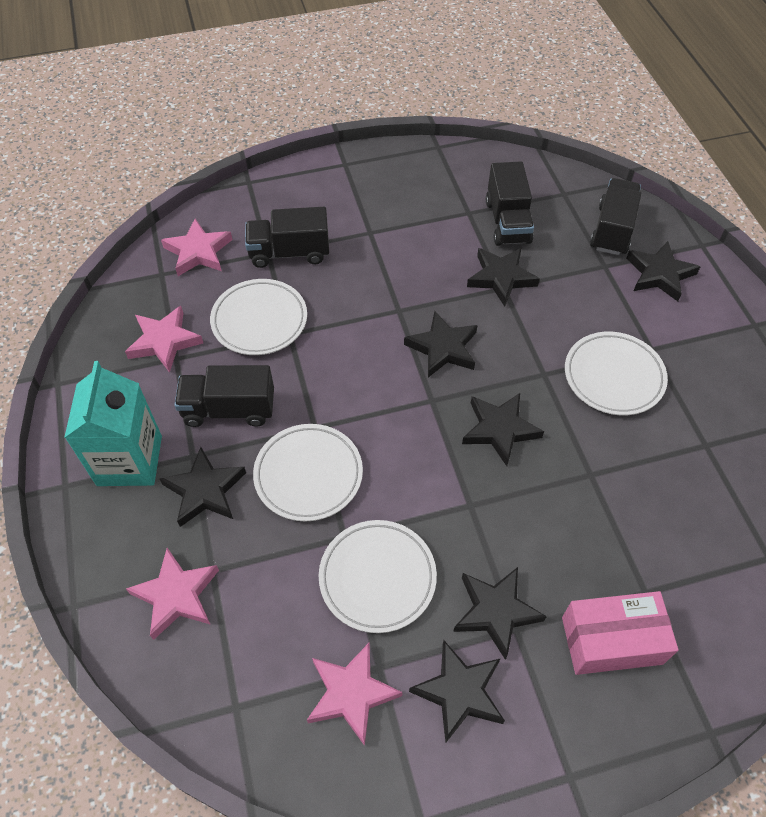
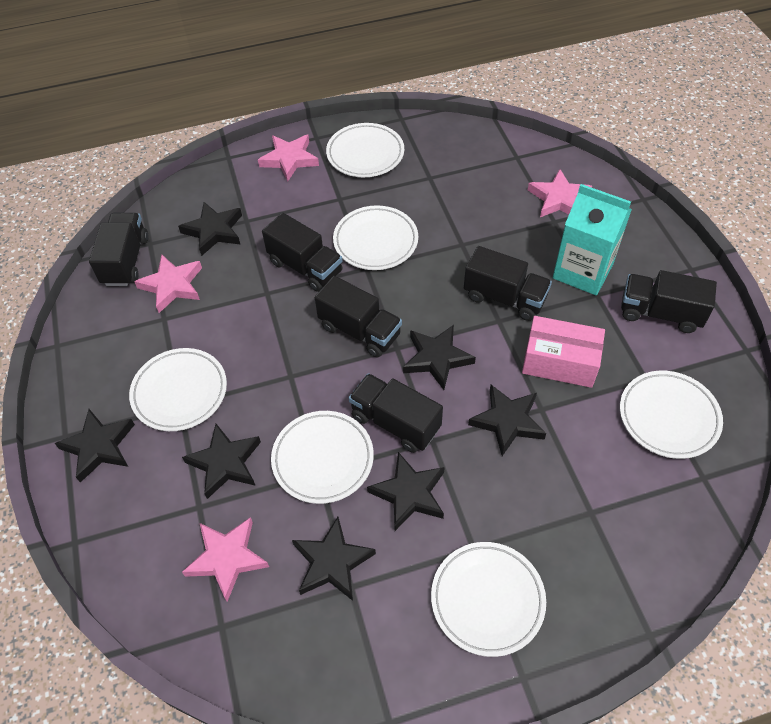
black truck: 4 -> 6
white plate: 4 -> 6

